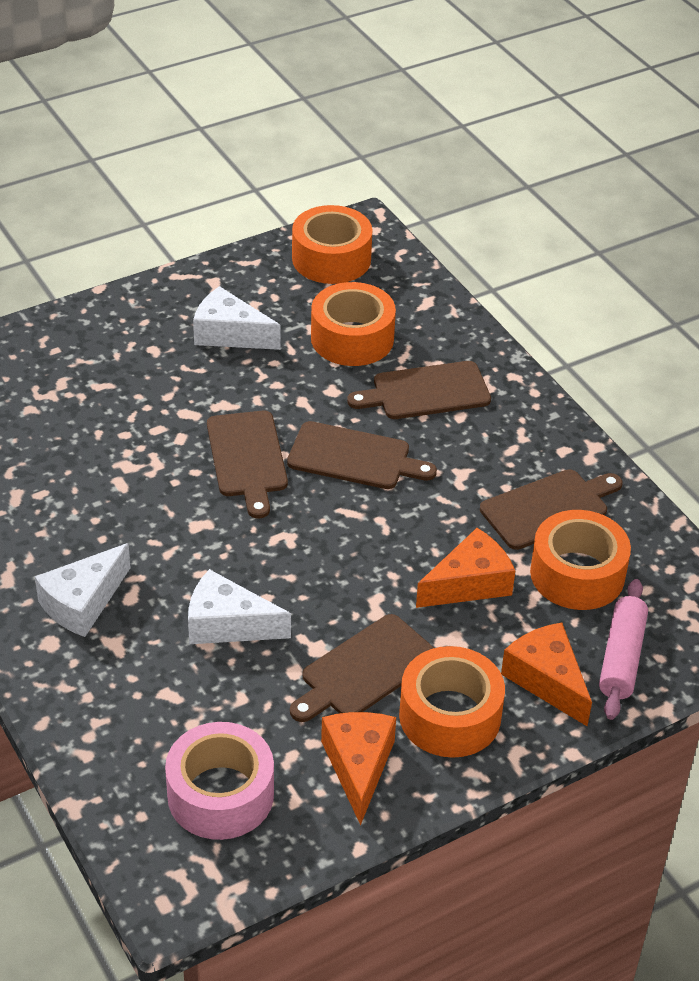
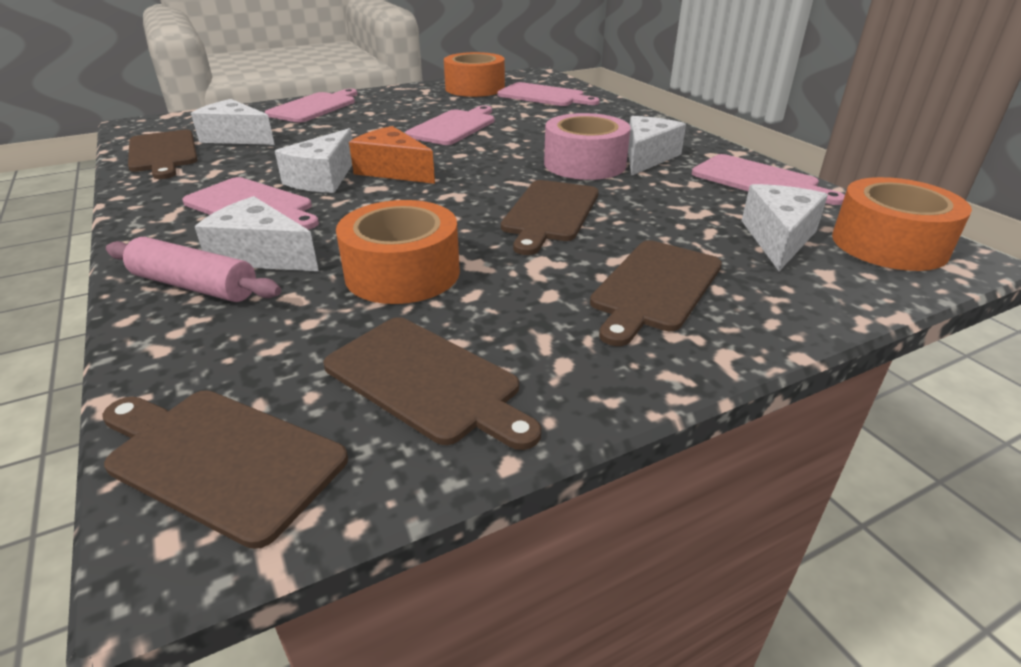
orange cheese: 3 -> 1
orange tape: 4 -> 3
pink cutting board: 0 -> 5
white cheese: 3 -> 5

